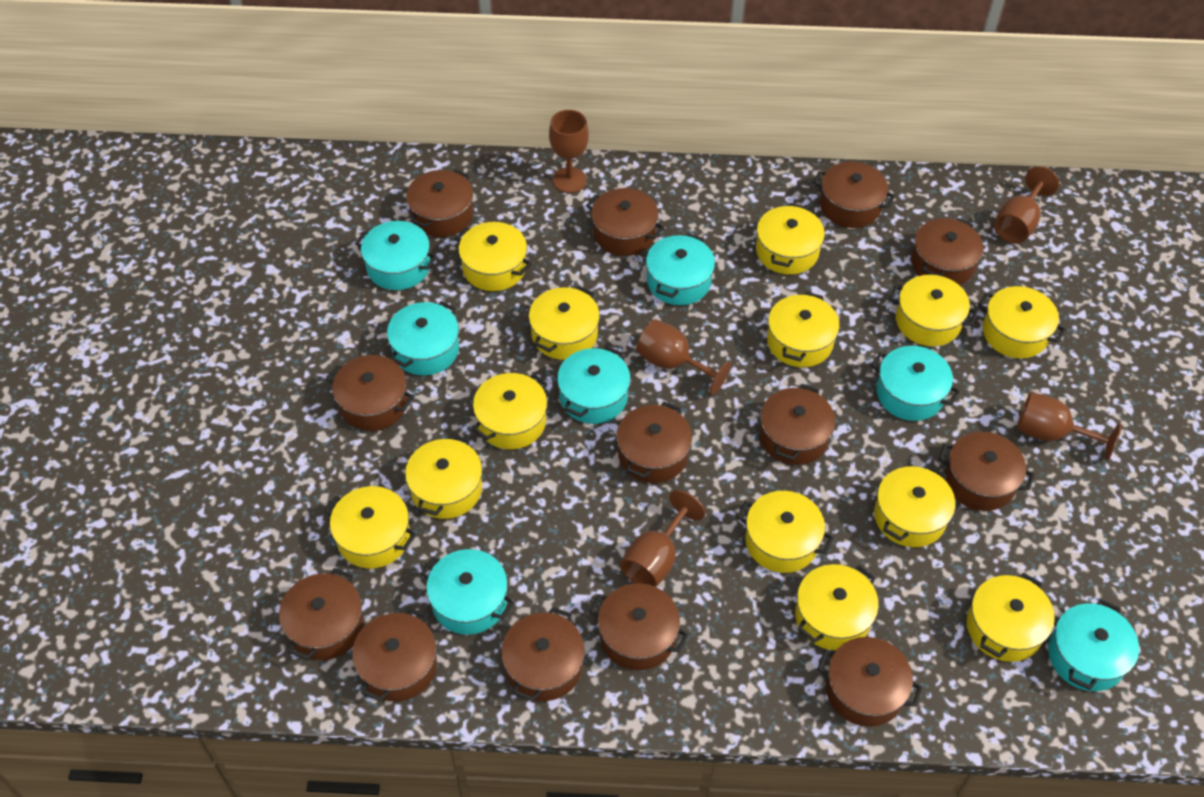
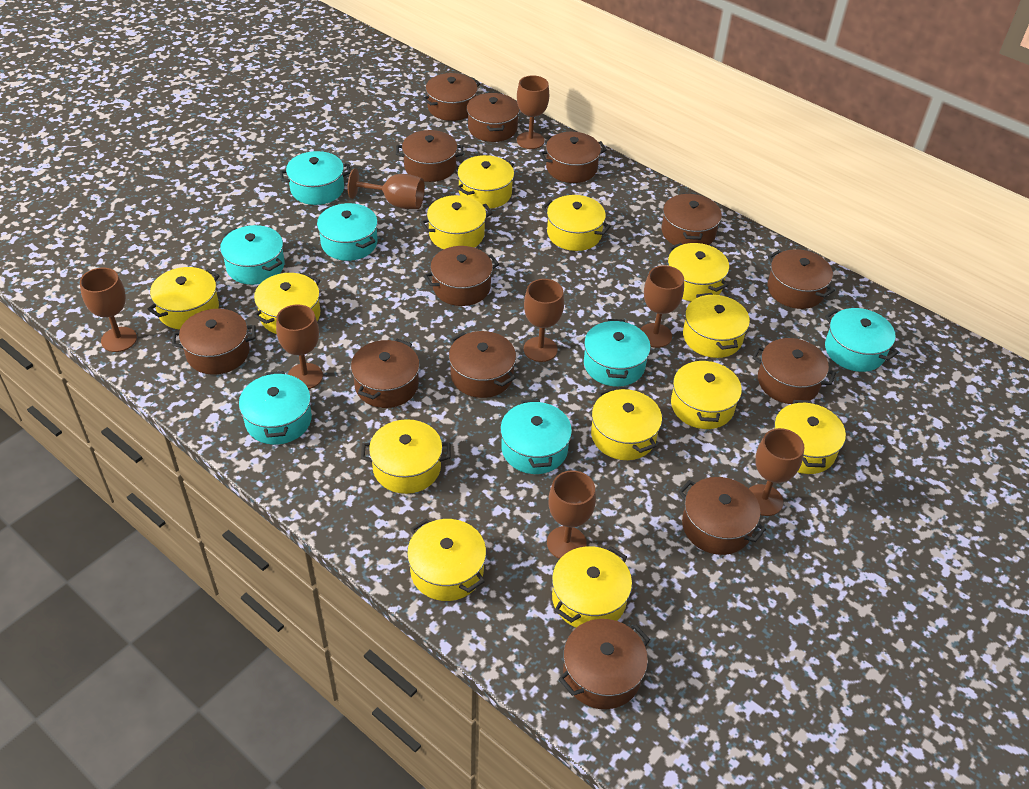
brown goblet: 5 -> 8

